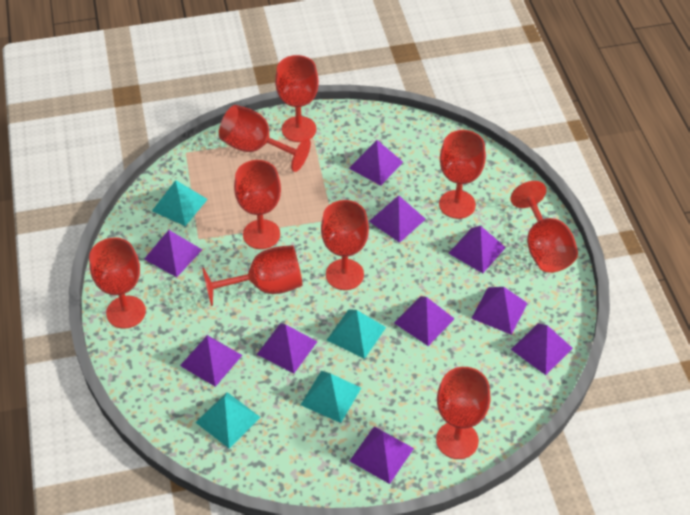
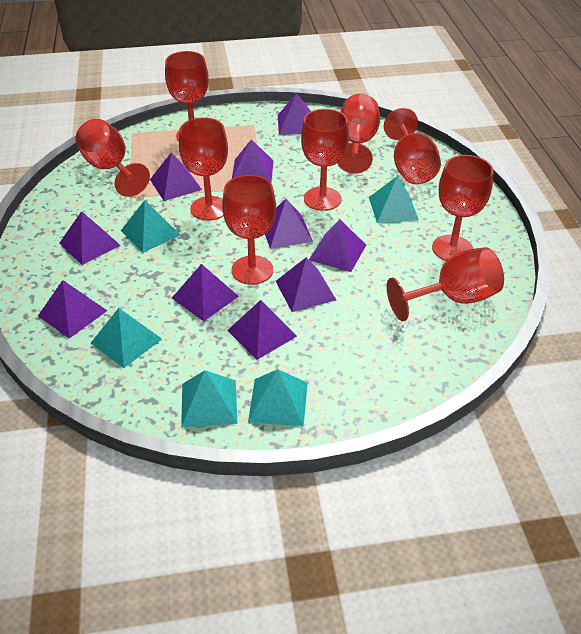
turquoise pyramid: 4 -> 5

